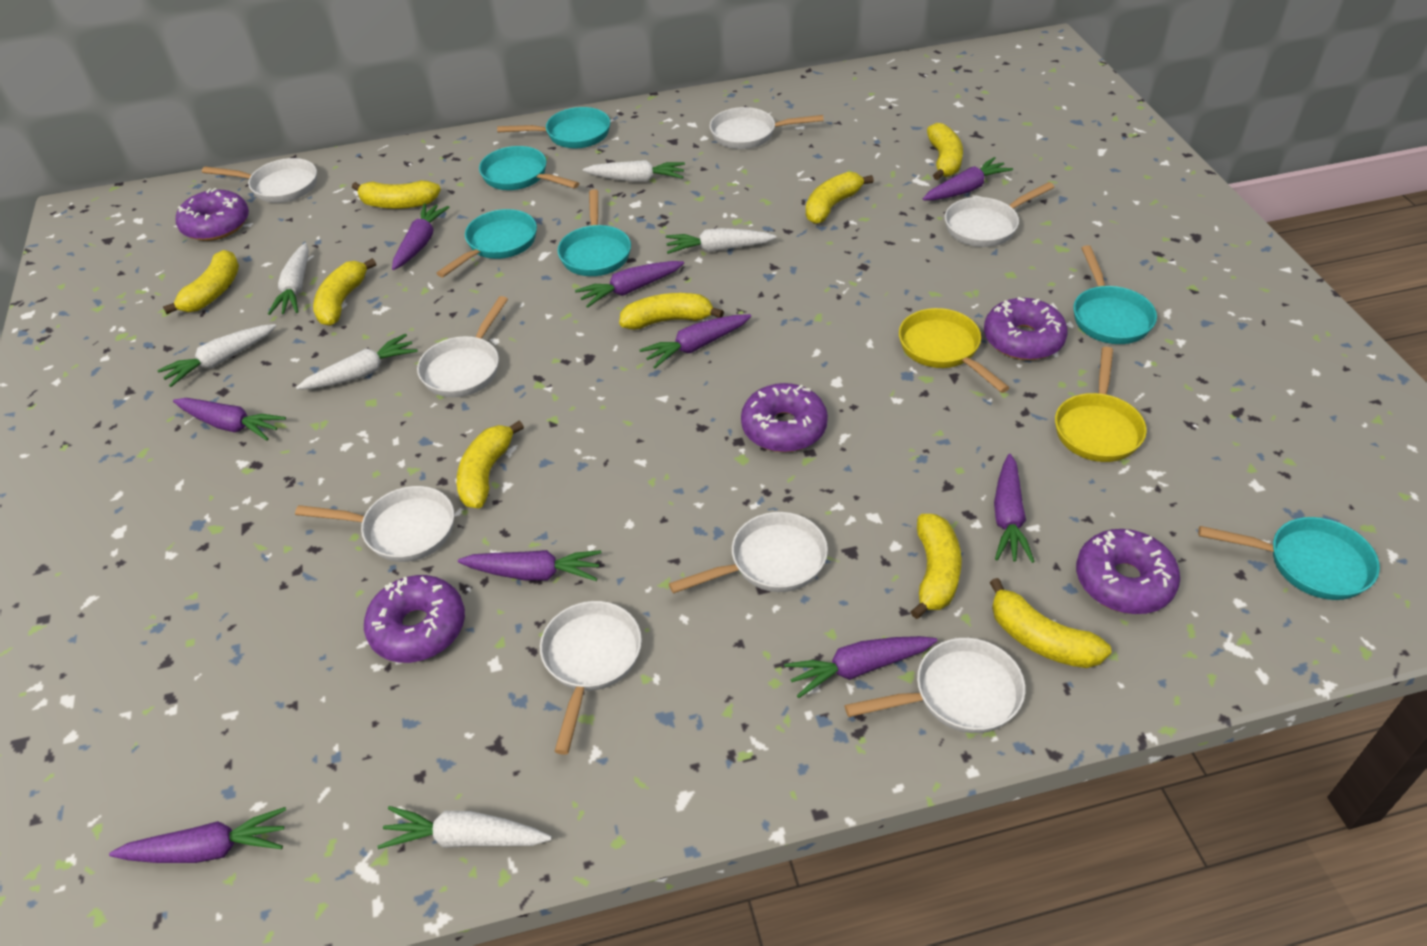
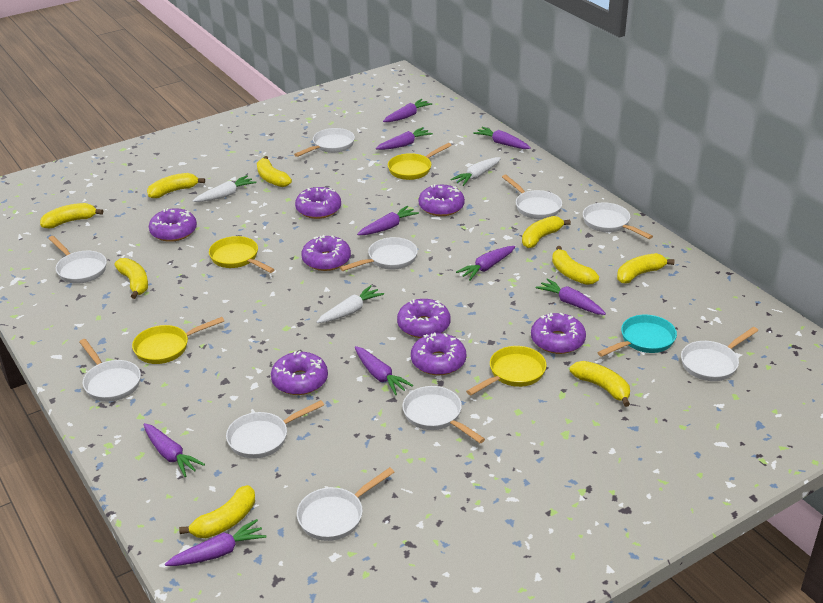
purple donut: 5 -> 8
turquoise pan: 6 -> 1
white carrot: 6 -> 3
white pan: 8 -> 10
yellow pan: 2 -> 4

